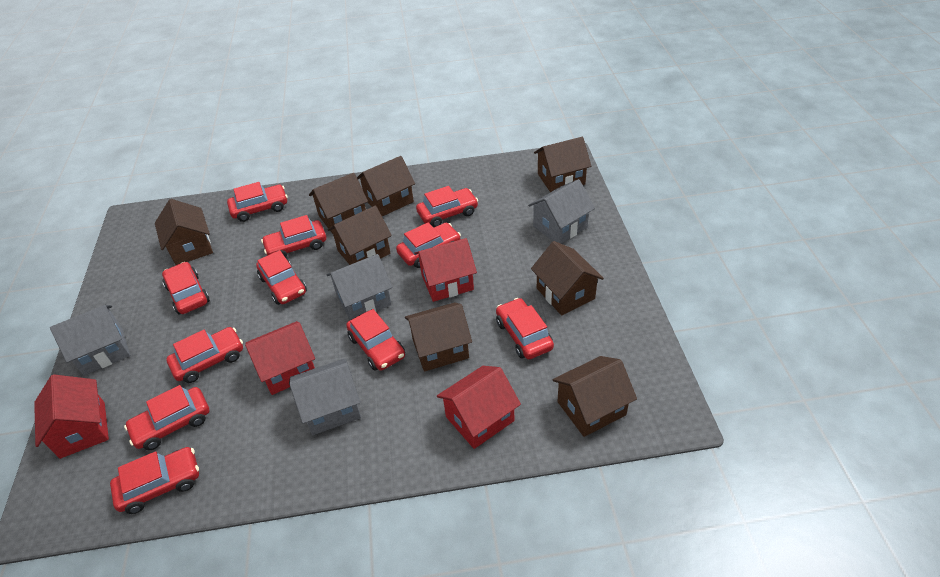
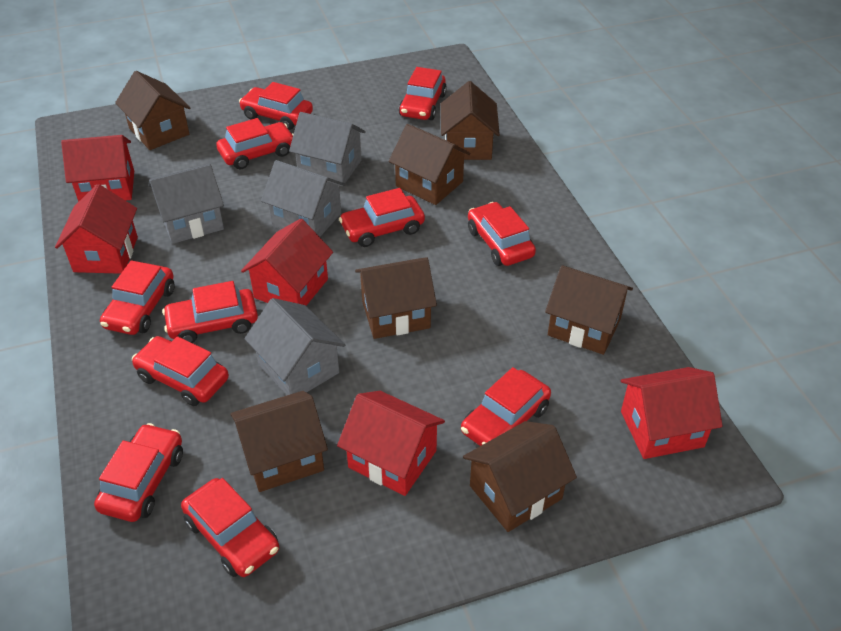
brown house: 8 -> 7
red house: 4 -> 5

